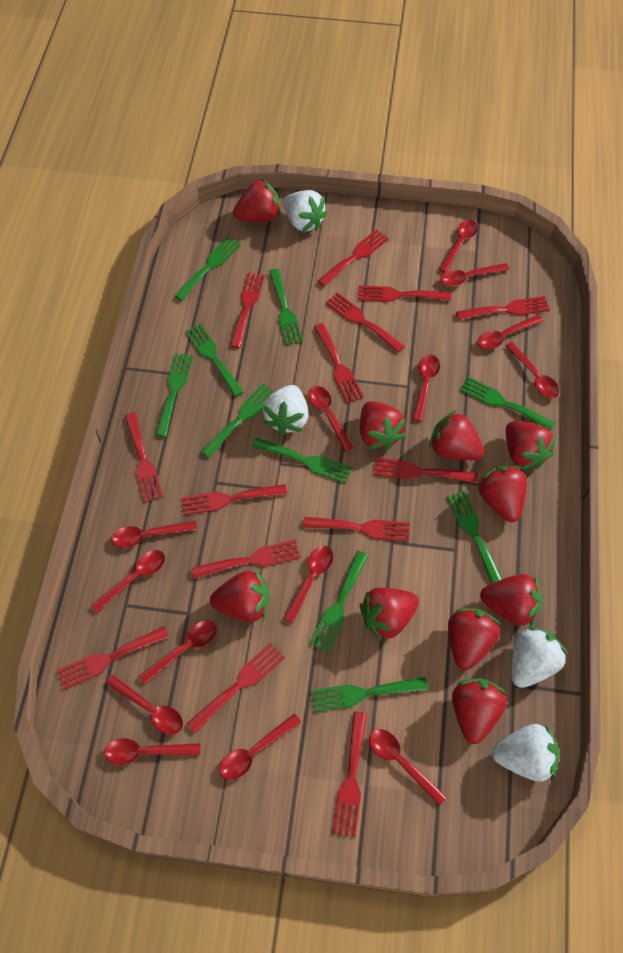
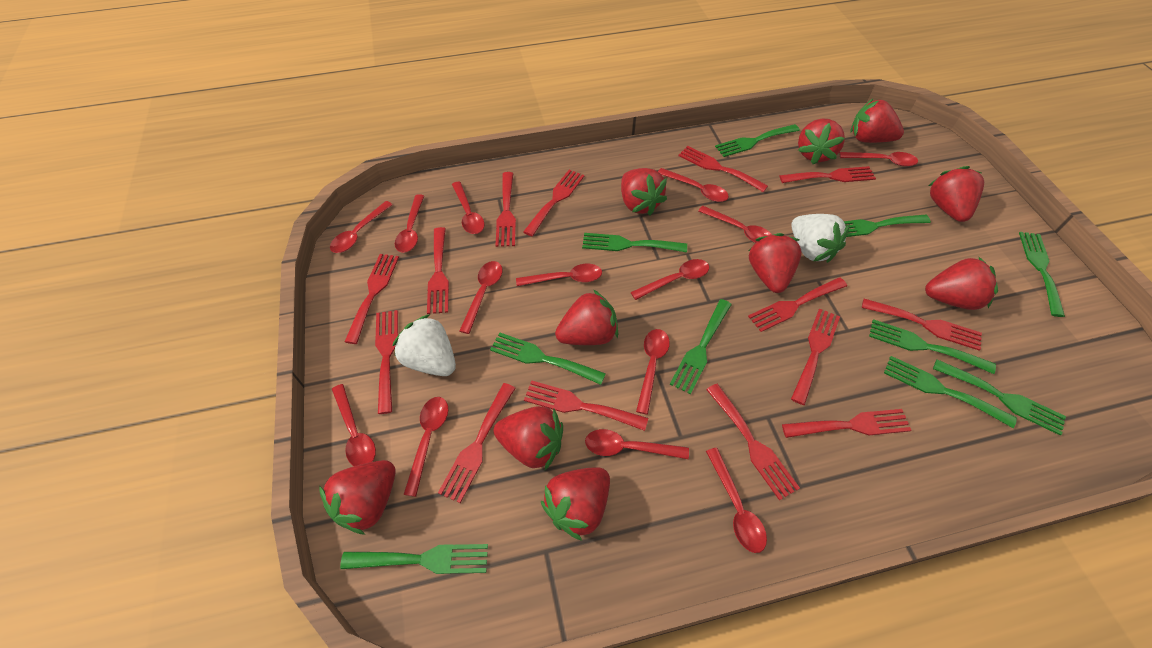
white strawberry: 4 -> 2

